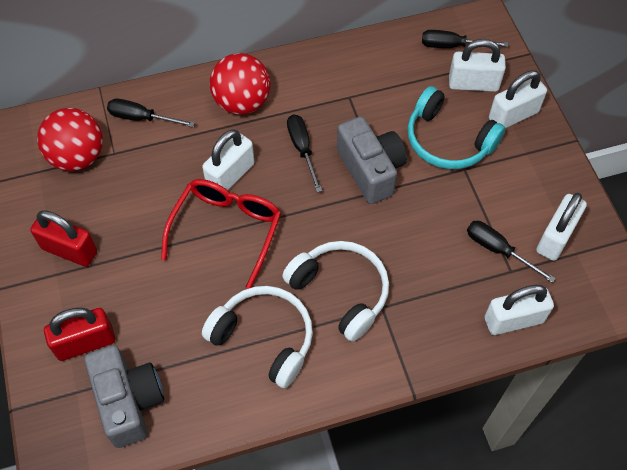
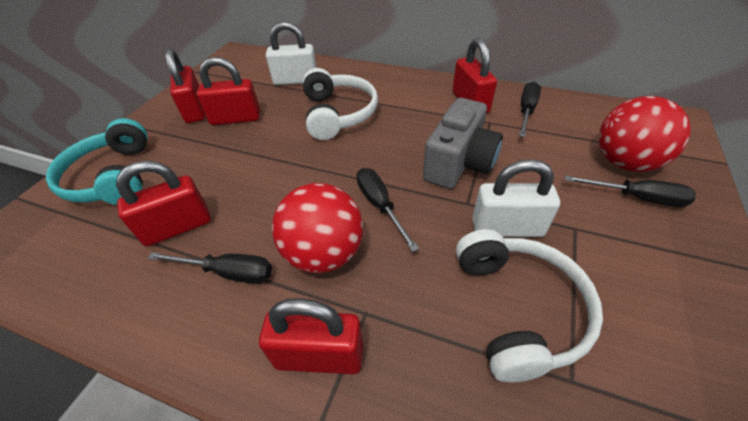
grey camera: 2 -> 1
red glasses: 1 -> 0
red padlock: 2 -> 5
white padlock: 5 -> 2

